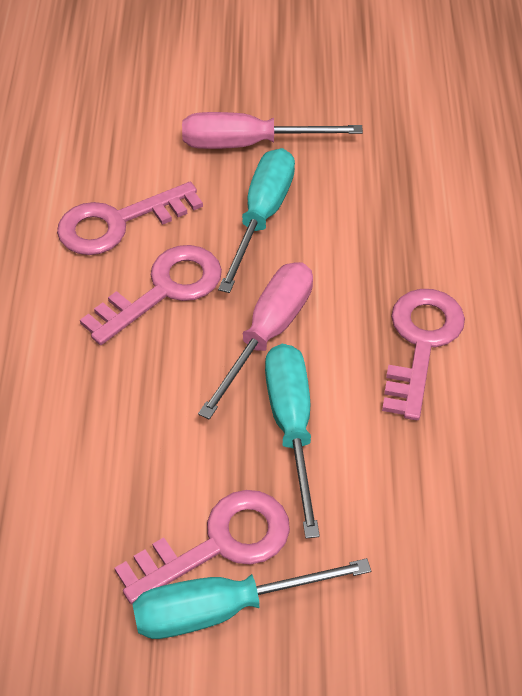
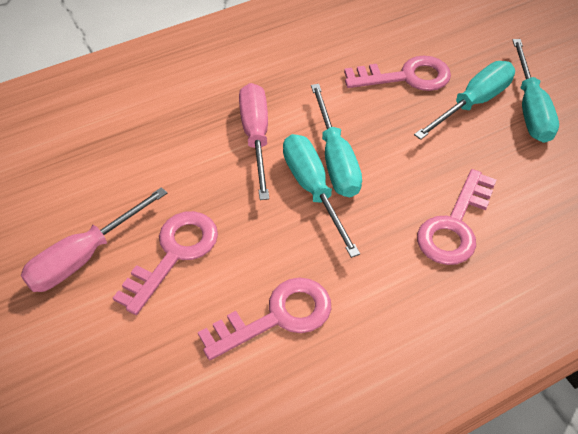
turquoise screwdriver: 3 -> 4

